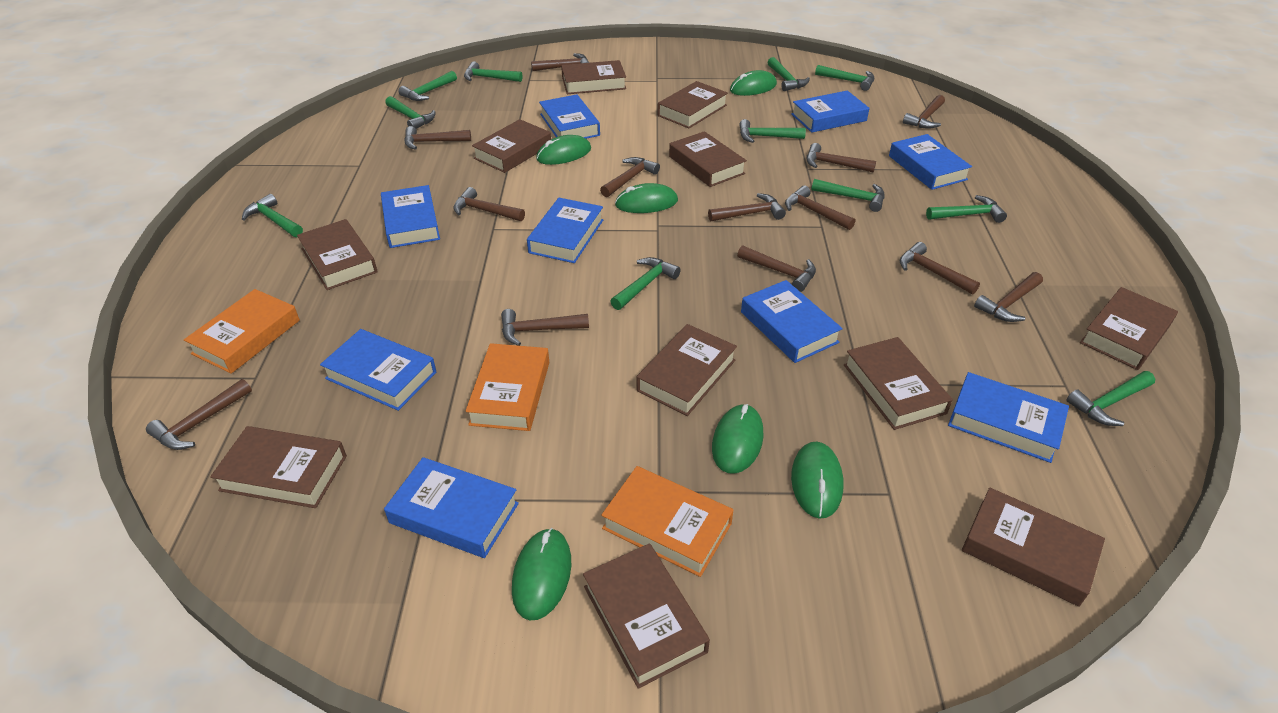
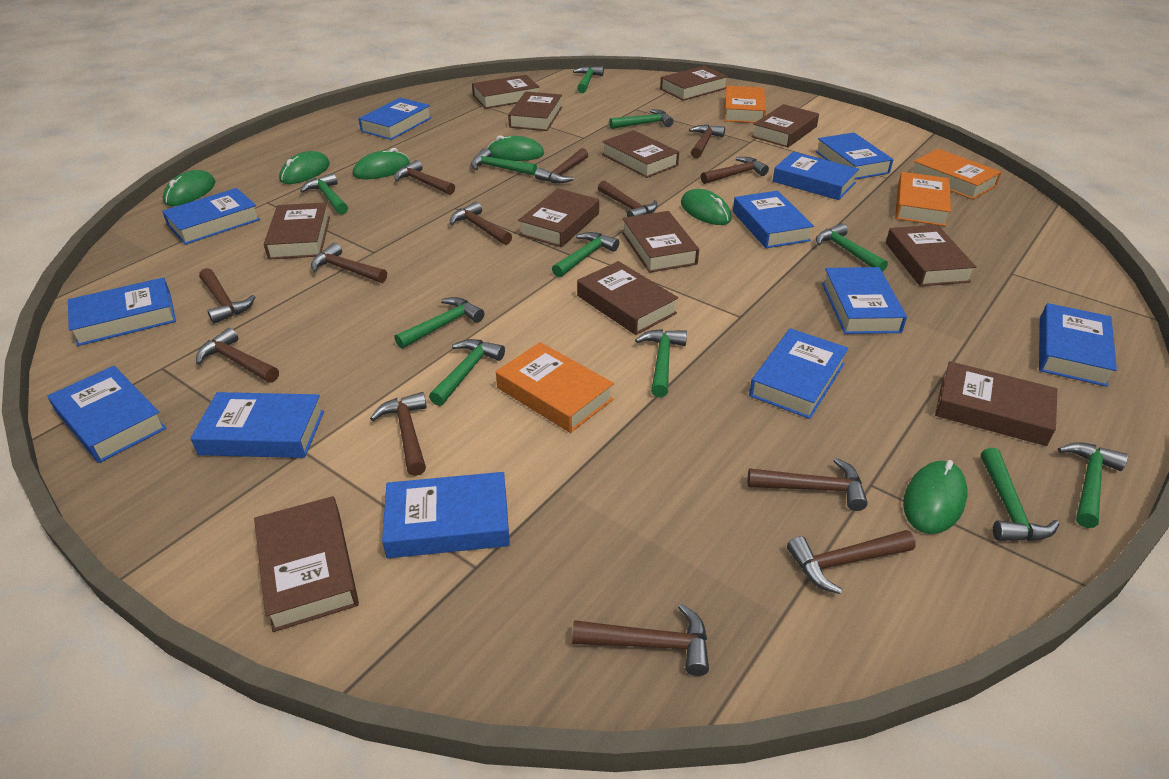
blue book: 9 -> 12
brown book: 11 -> 12
orange book: 3 -> 4

